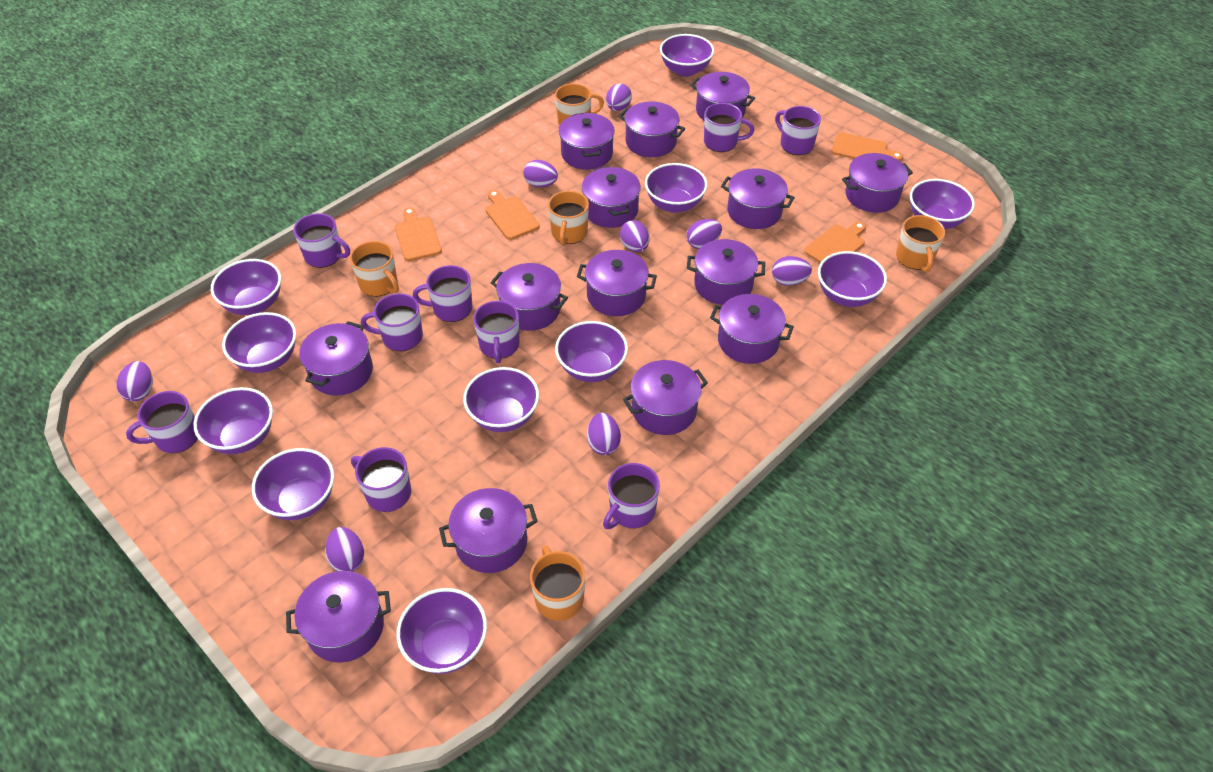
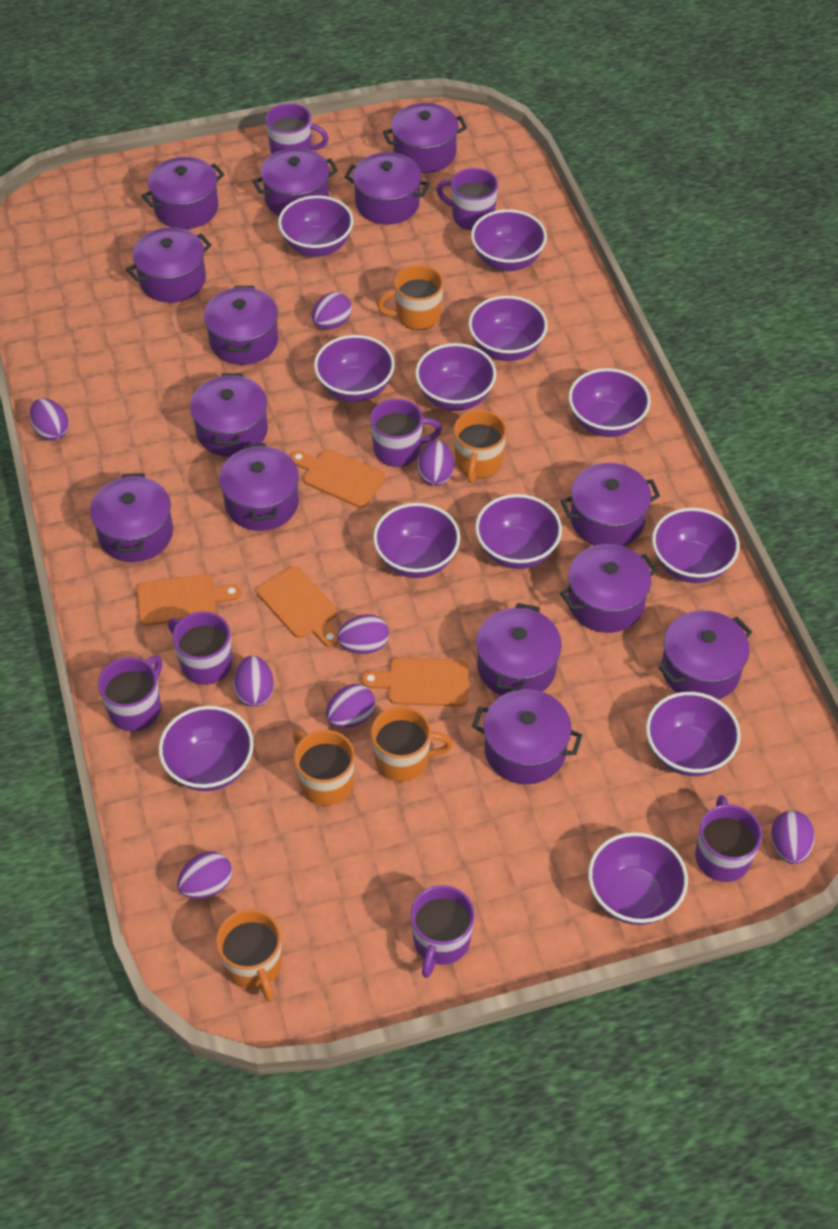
purple bowl: 11 -> 12
purple mug: 9 -> 7

